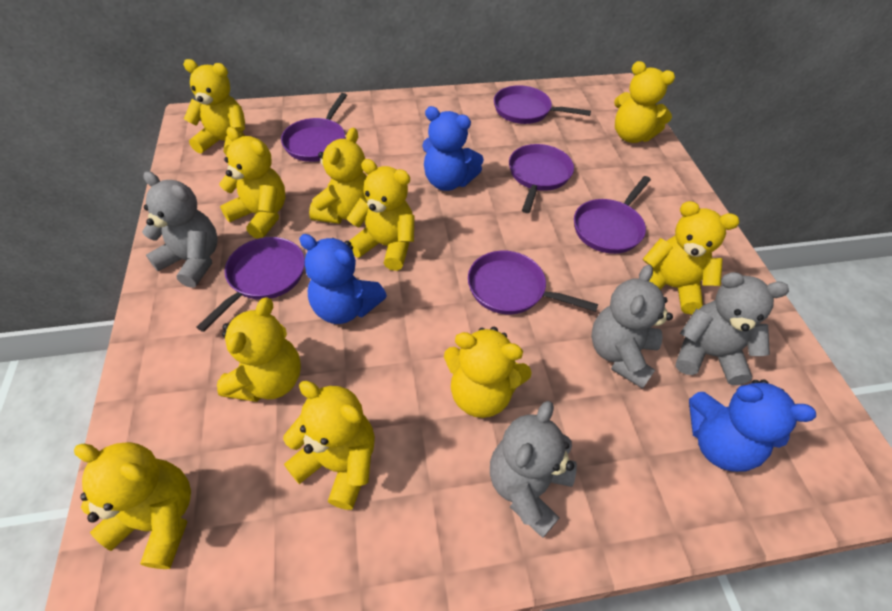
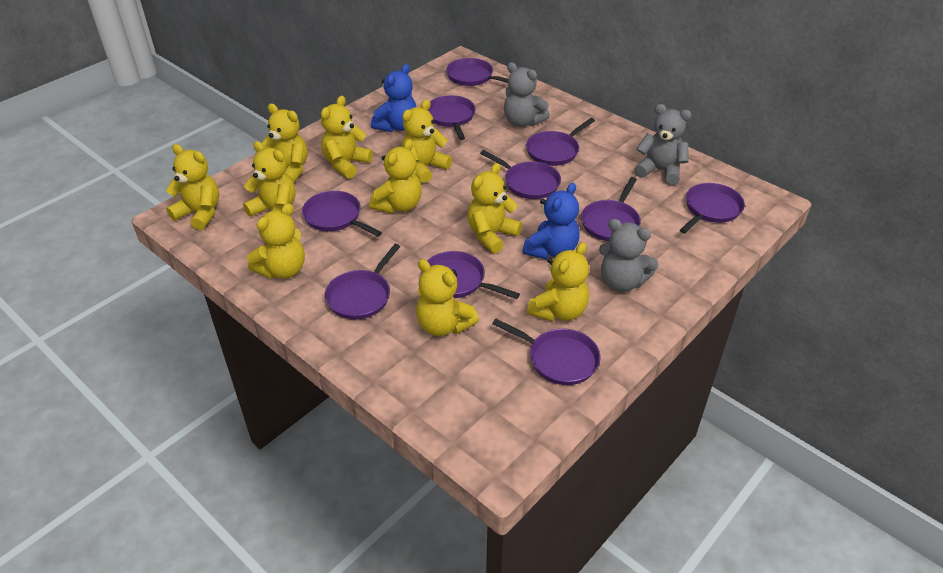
blue teddy bear: 3 -> 2
grey teddy bear: 4 -> 3
purple pan: 6 -> 10

